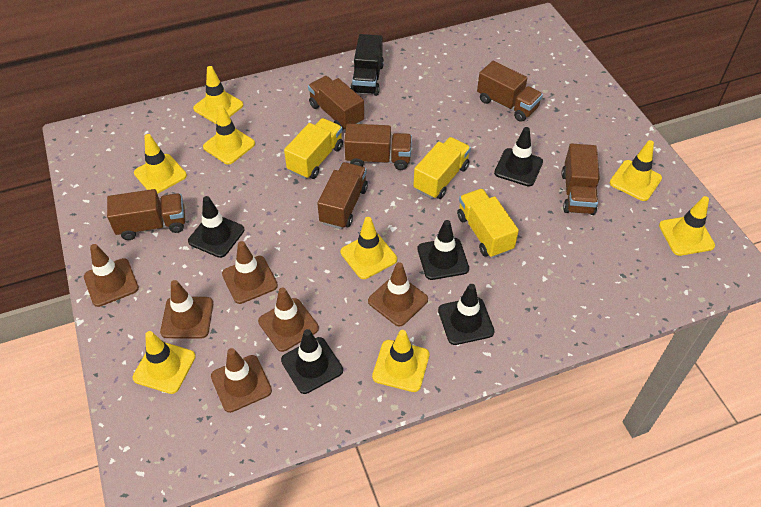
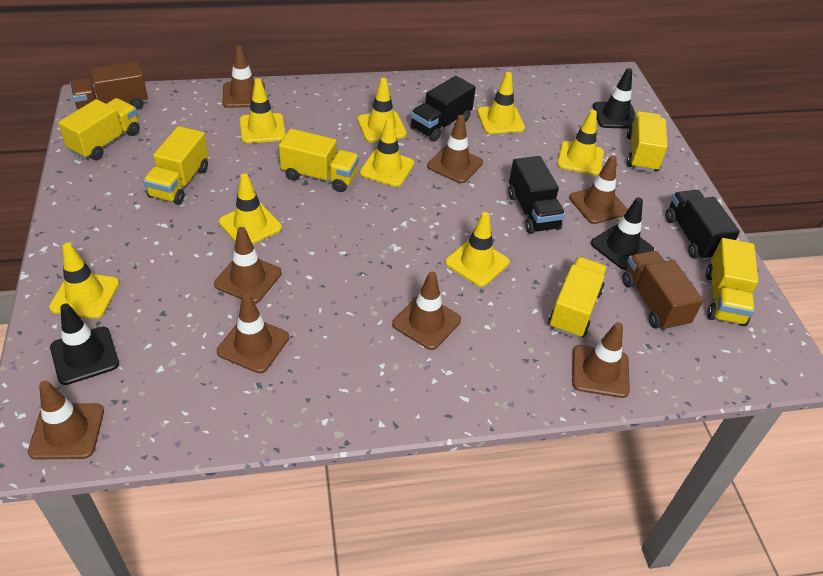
black traffic cone: 5 -> 3
black truck: 1 -> 3
brown traffic cone: 6 -> 8
brown truck: 6 -> 2
yellow truck: 3 -> 6

